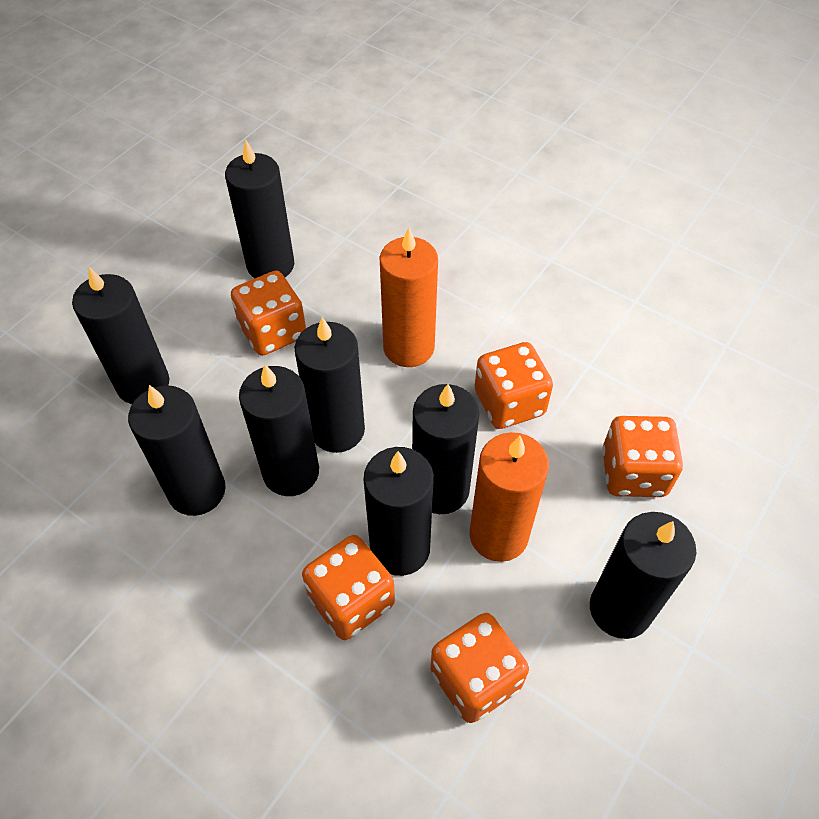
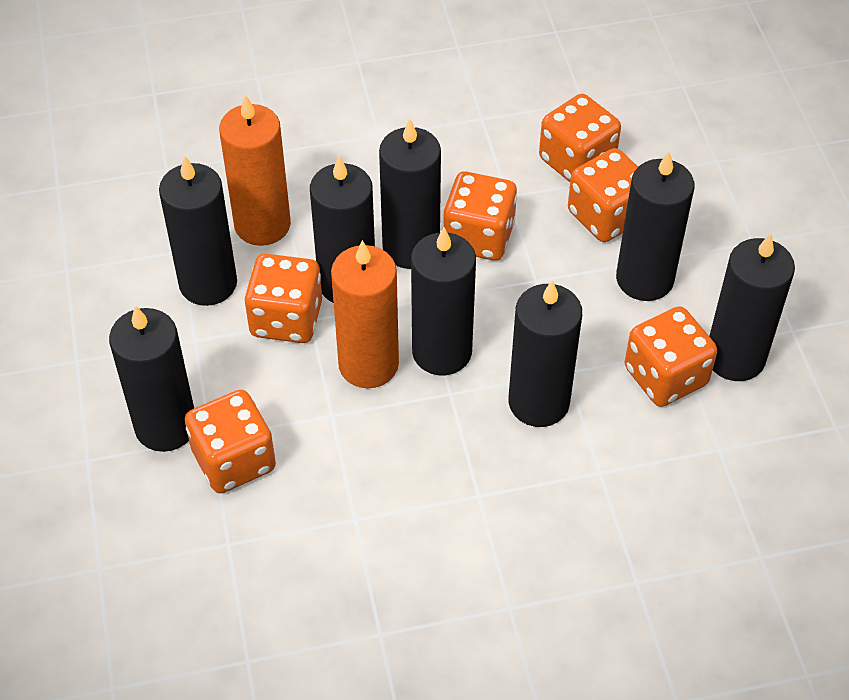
orange dice: 5 -> 6

